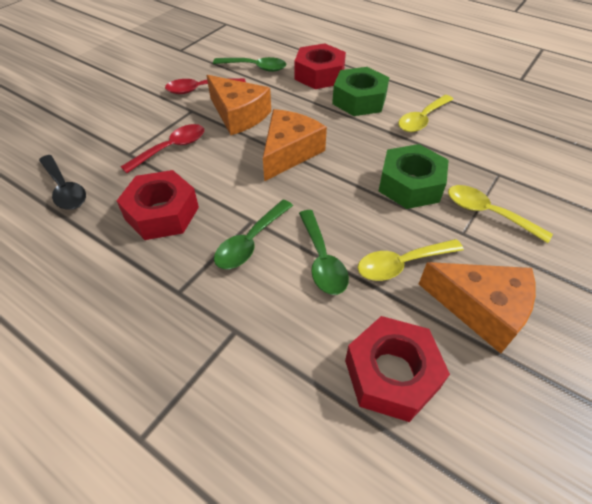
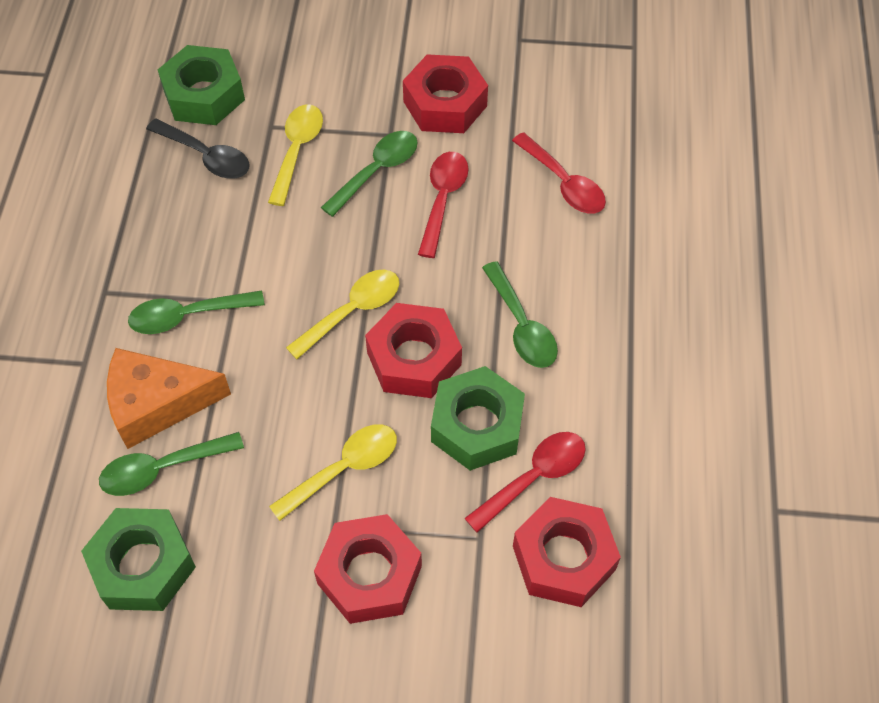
green nut: 2 -> 3
green spoon: 3 -> 4
orange cheese: 3 -> 1
red nut: 3 -> 4
red spoon: 2 -> 3

